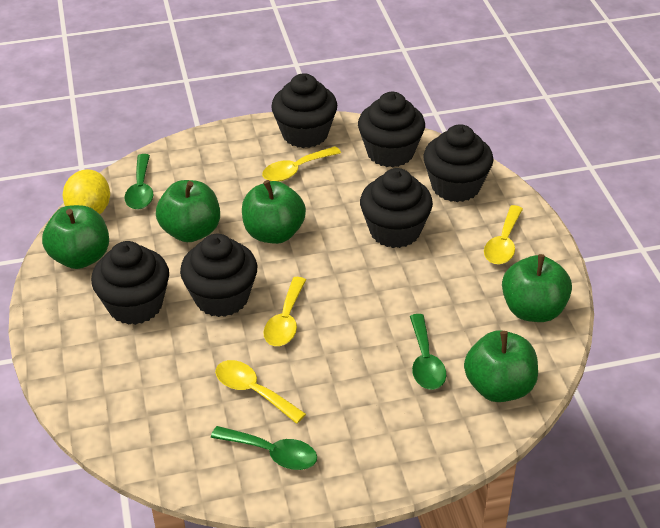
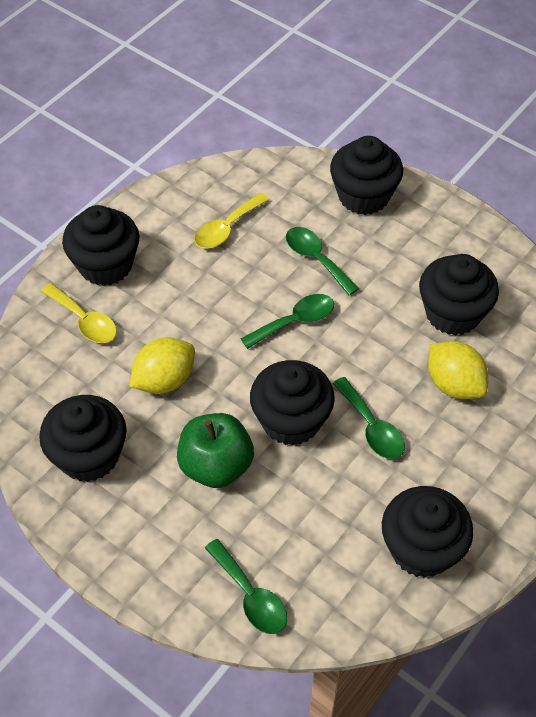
green apple: 5 -> 1
green spoon: 3 -> 4
yellow lemon: 1 -> 2
yellow spoon: 4 -> 2

